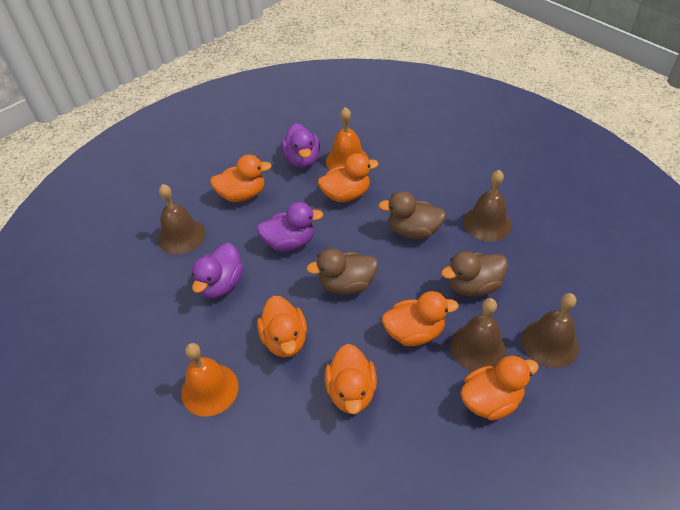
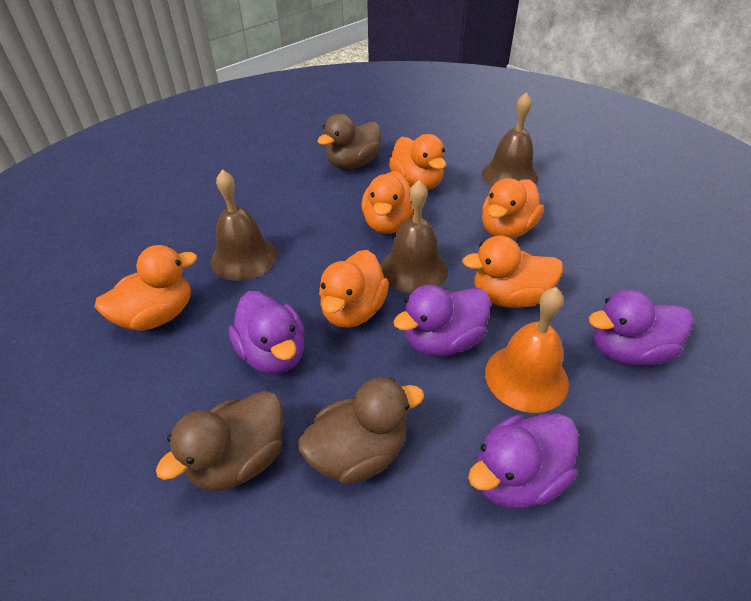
brown bell: 4 -> 3
orange bell: 2 -> 1
purple duck: 3 -> 4

